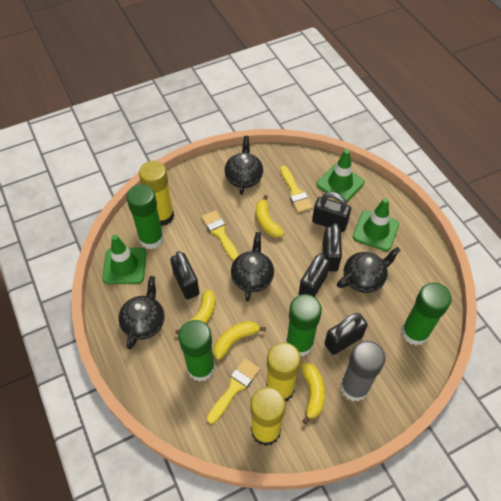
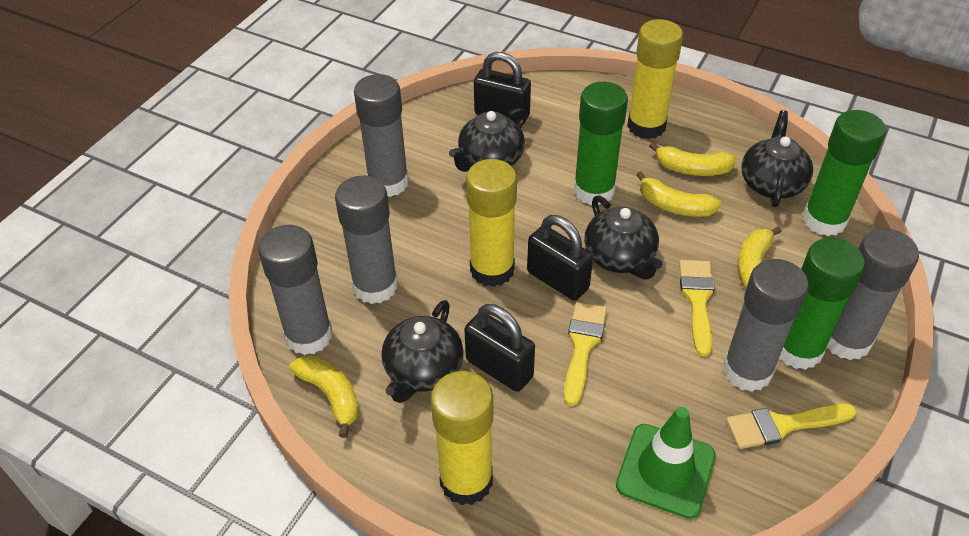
black padlock: 5 -> 3
green glue stick: 4 -> 3
green traffic cone: 3 -> 1
grey glue stick: 1 -> 5

